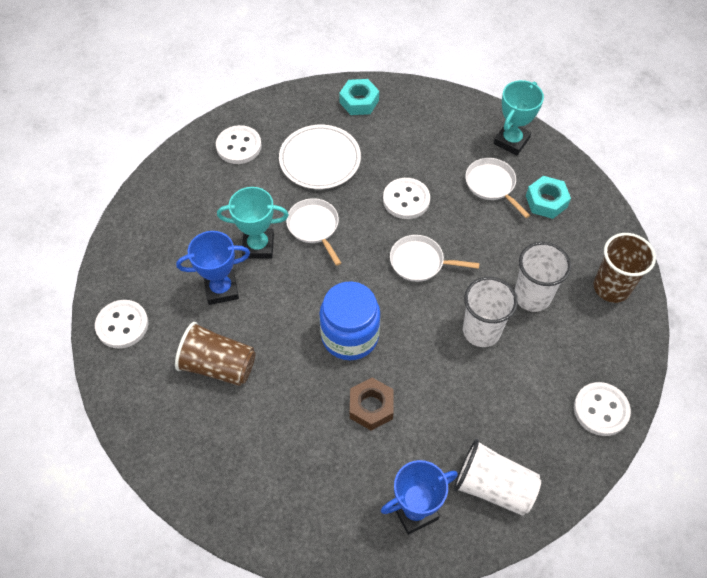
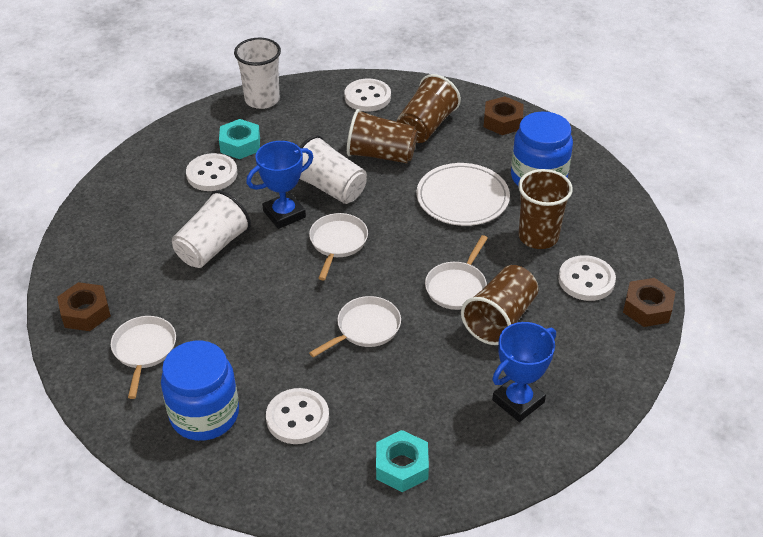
blue jar: 1 -> 2
brown cup: 2 -> 4
brown nut: 1 -> 3
turquoise trophy: 2 -> 0
white pan: 3 -> 4

